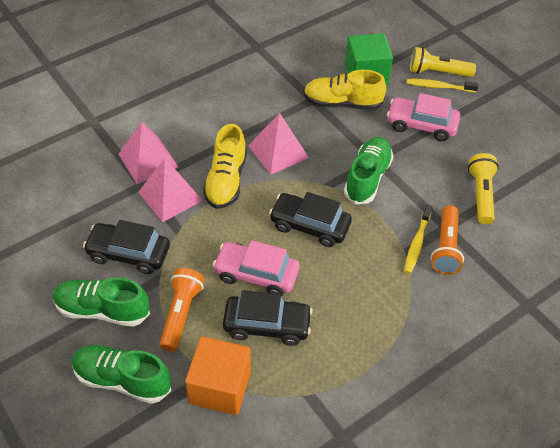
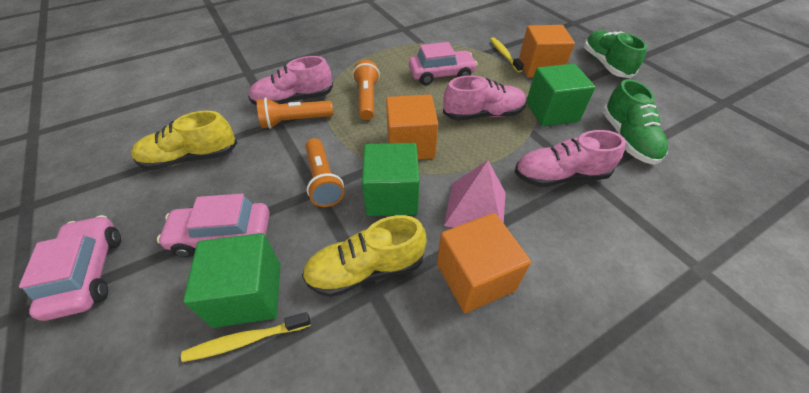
black car: 3 -> 0
green cube: 1 -> 3
green shoe: 3 -> 2
orange cube: 1 -> 3
orange flashlight: 2 -> 3
pink car: 2 -> 3
pink pyramid: 3 -> 1
pink shoe: 0 -> 3
yellow flashlight: 2 -> 0

